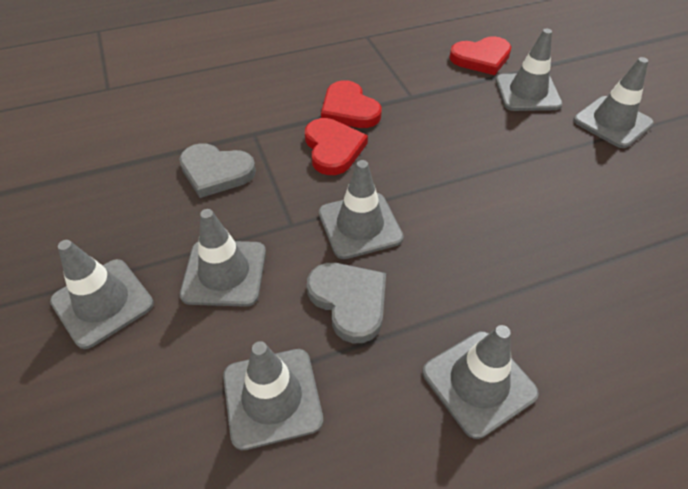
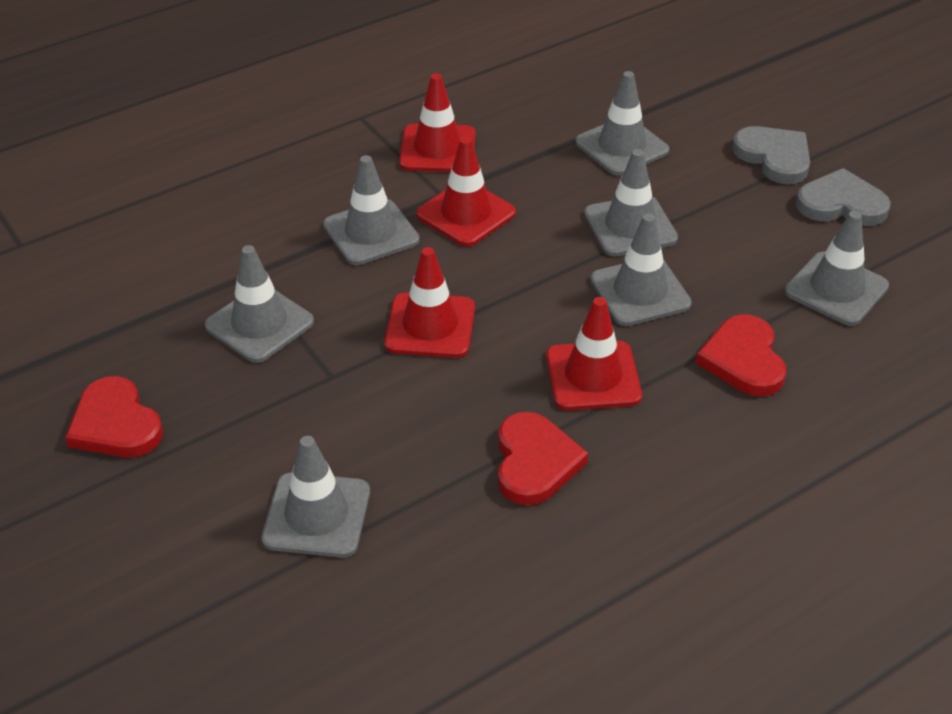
red traffic cone: 0 -> 4

